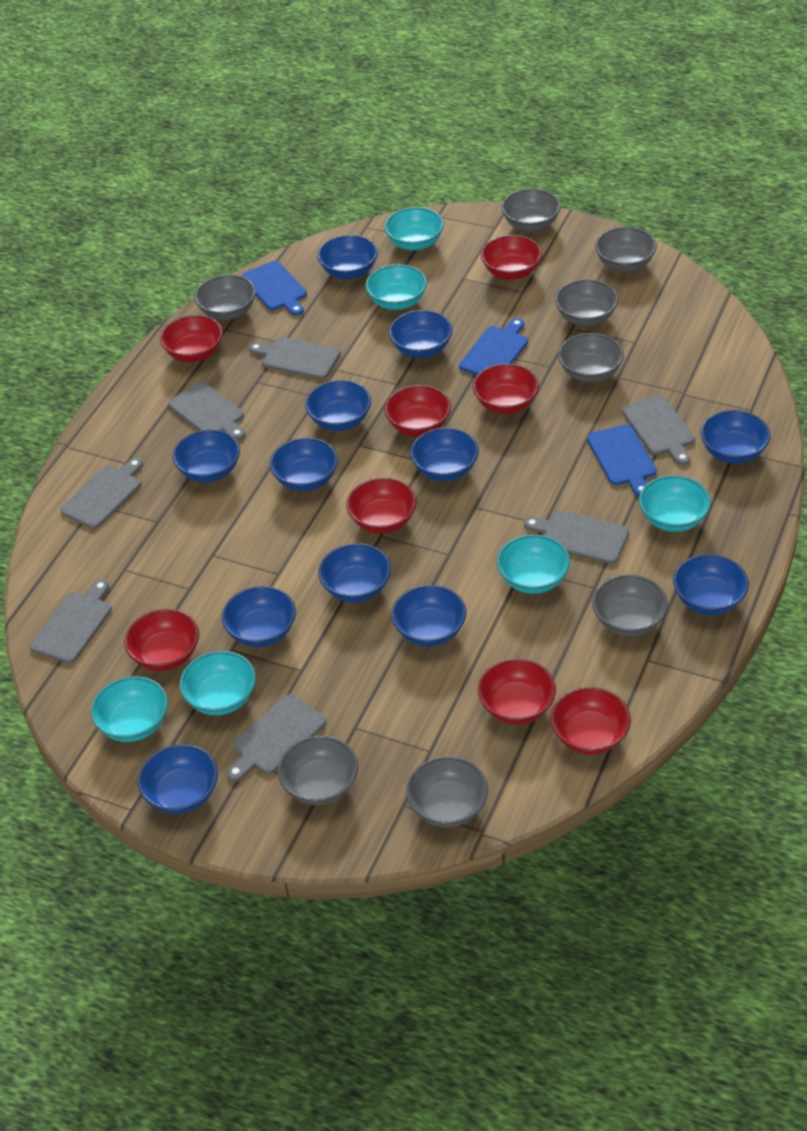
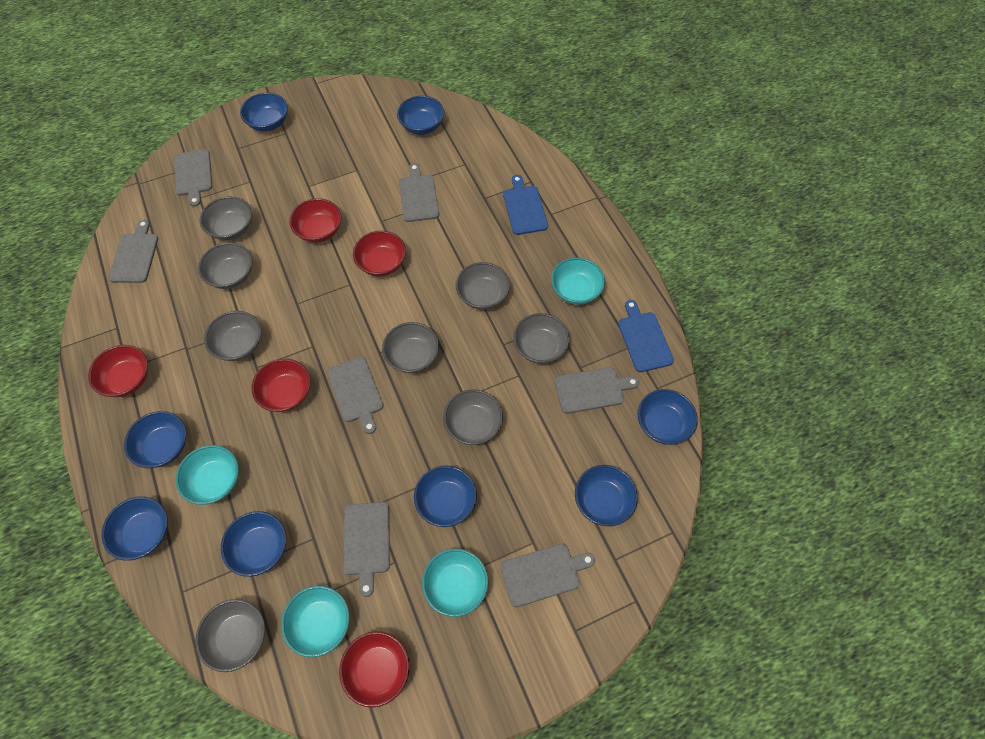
blue bowl: 12 -> 8
blue cutting board: 3 -> 2
red bowl: 8 -> 5
turquoise bowl: 6 -> 4

